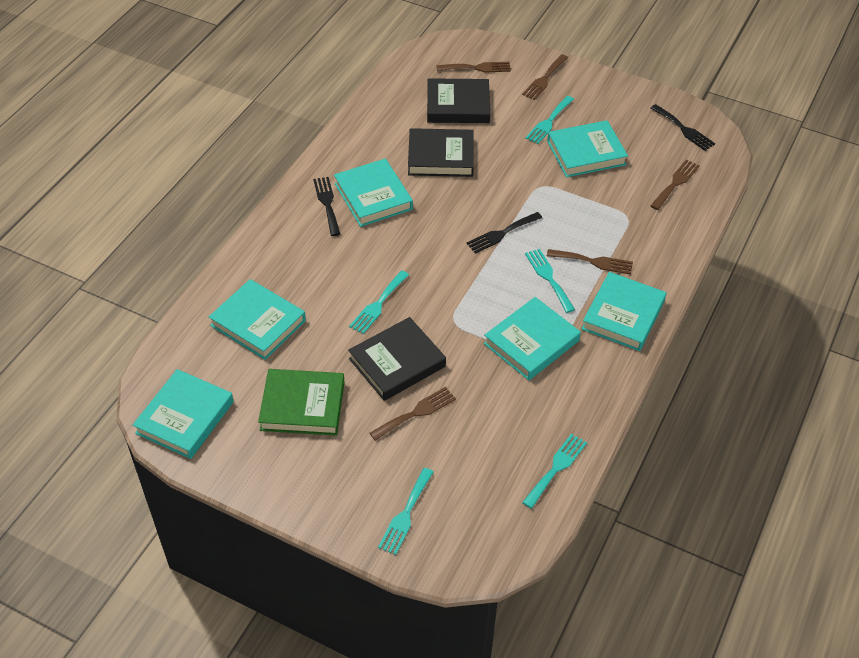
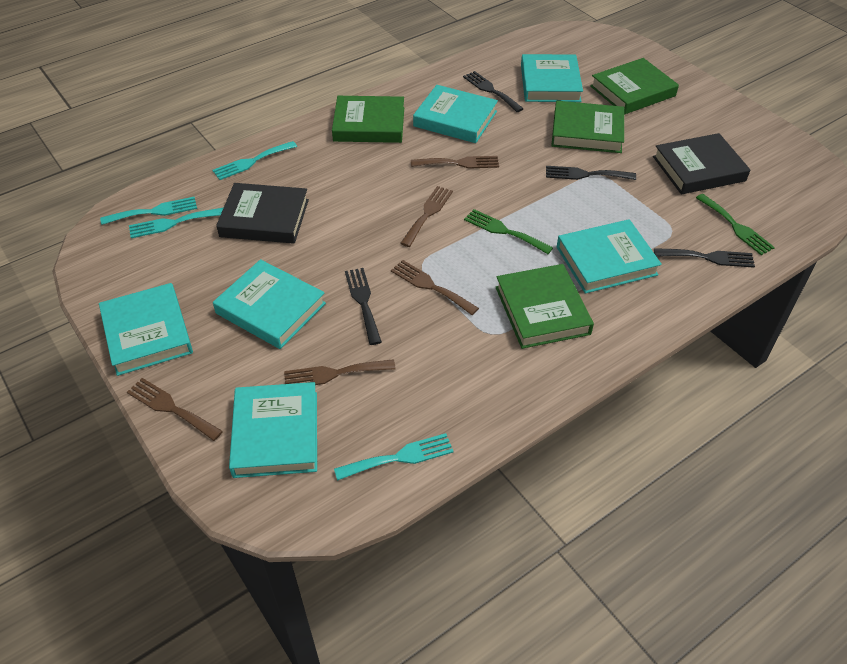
black book: 3 -> 2
black fork: 3 -> 4
green book: 1 -> 4
green fork: 0 -> 2
turquoise fork: 5 -> 4

